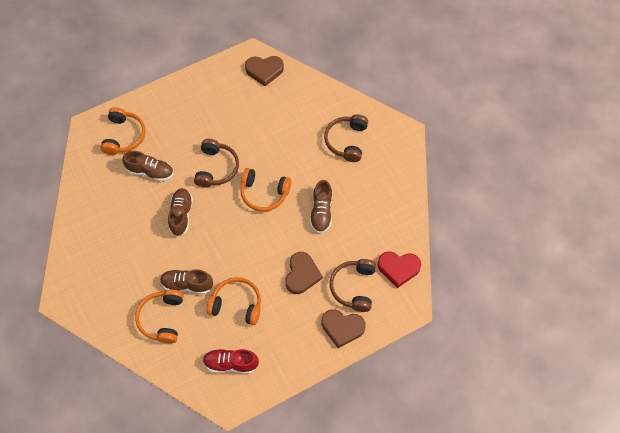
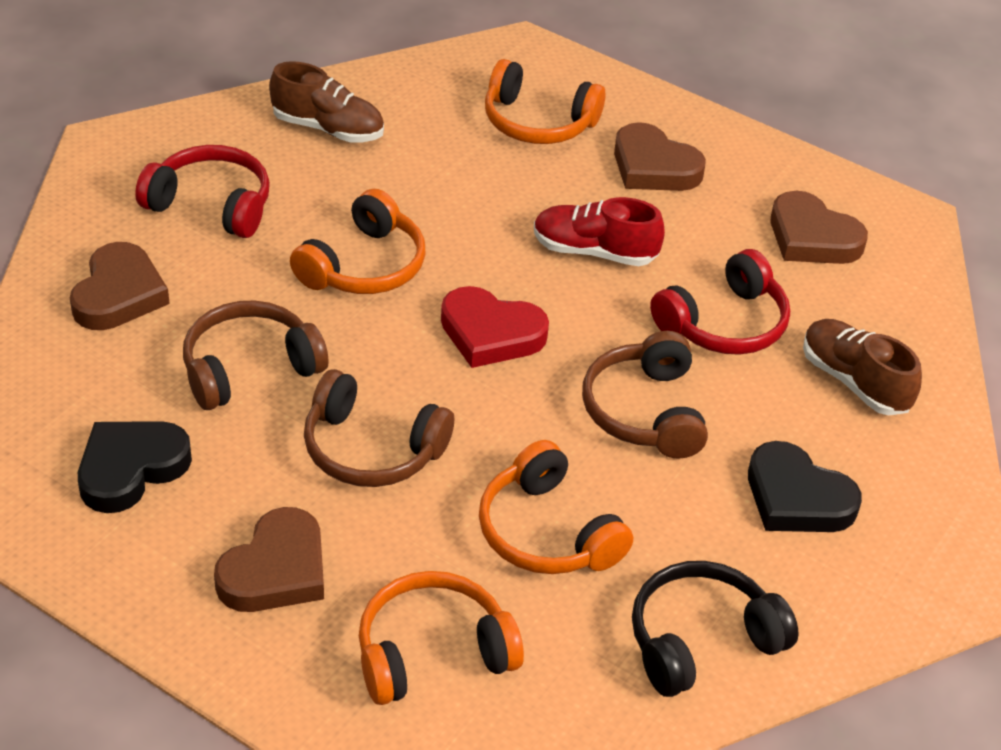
black headphones: 0 -> 1
black heart: 0 -> 2
brown heart: 3 -> 4
brown shoe: 4 -> 2
red headphones: 0 -> 2

